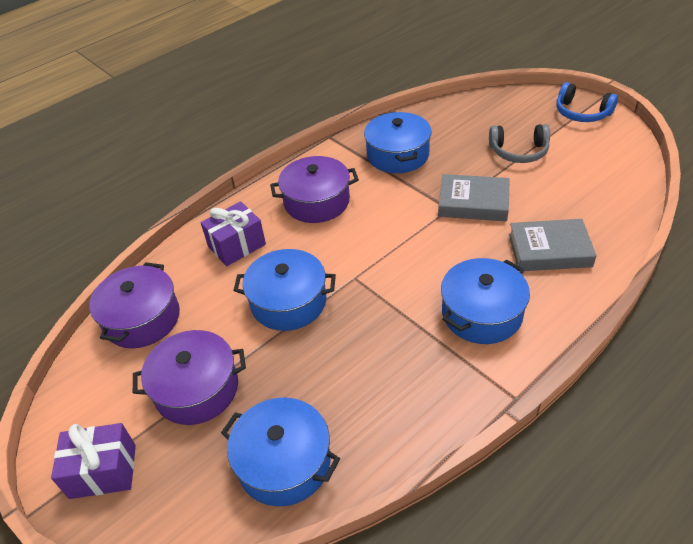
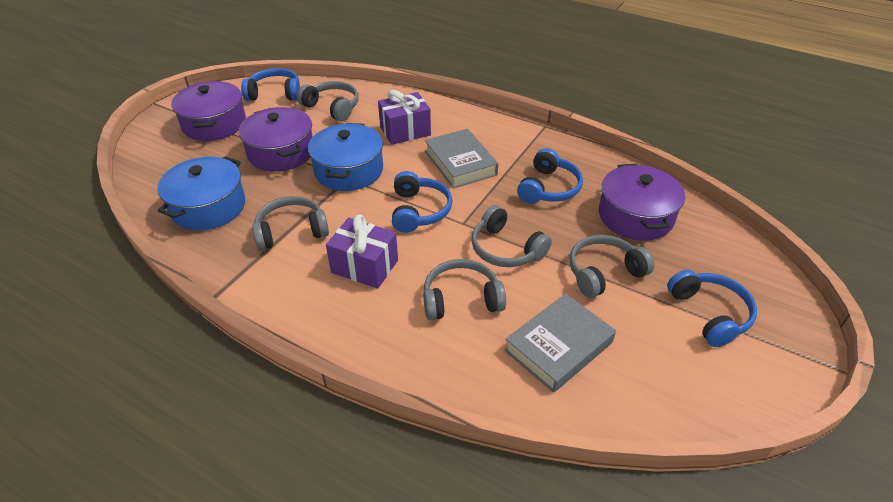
blue headphones: 1 -> 4
blue pot: 4 -> 2
grey headphones: 1 -> 5

